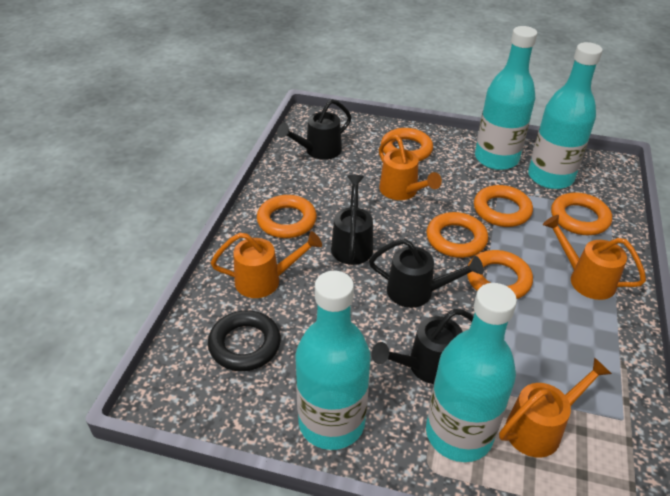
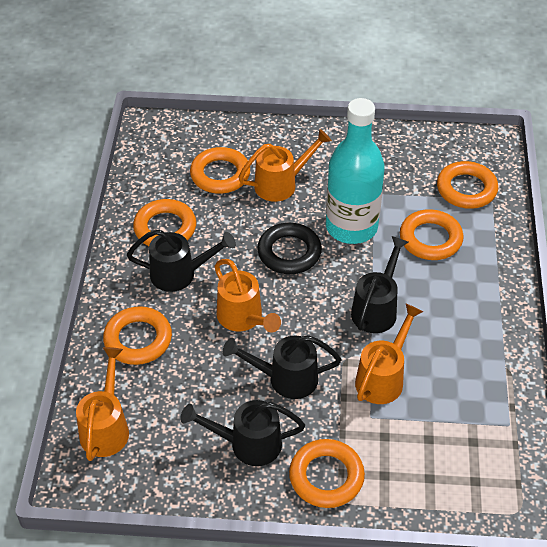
turquoise bottle: 4 -> 1

